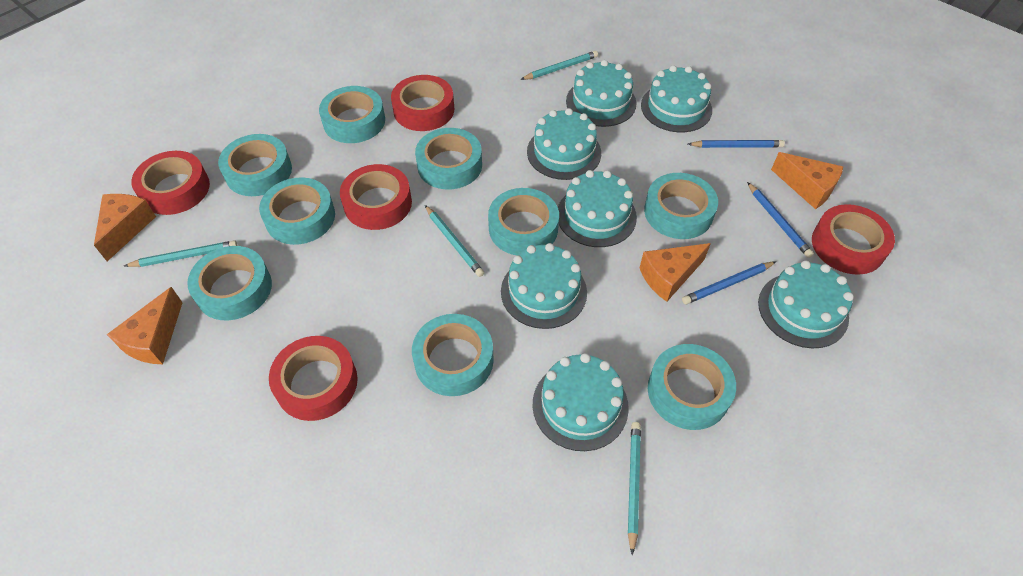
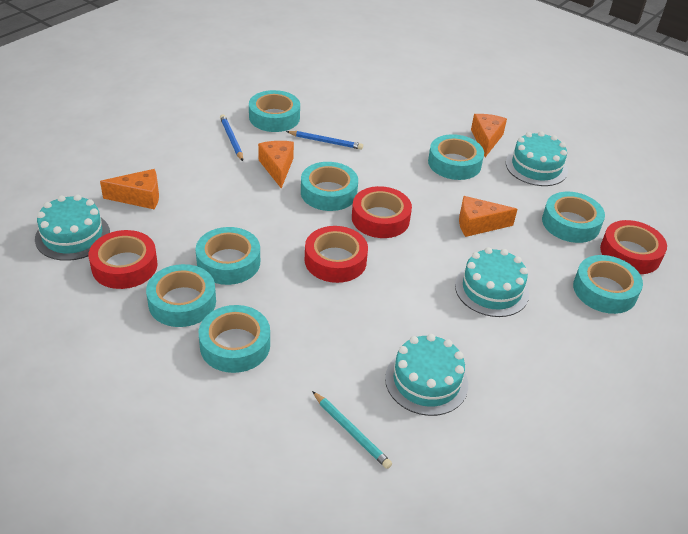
blue pencil: 3 -> 2
red tape: 5 -> 4
turquoise cake: 7 -> 4
turquoise pencil: 4 -> 1
turquoise tape: 9 -> 8

